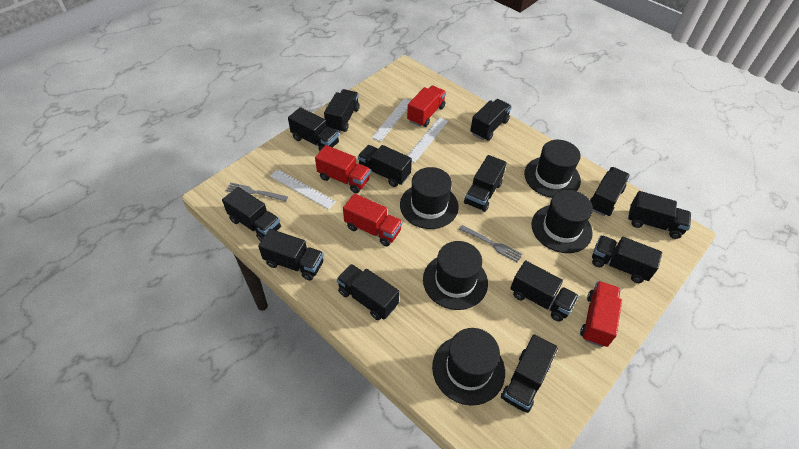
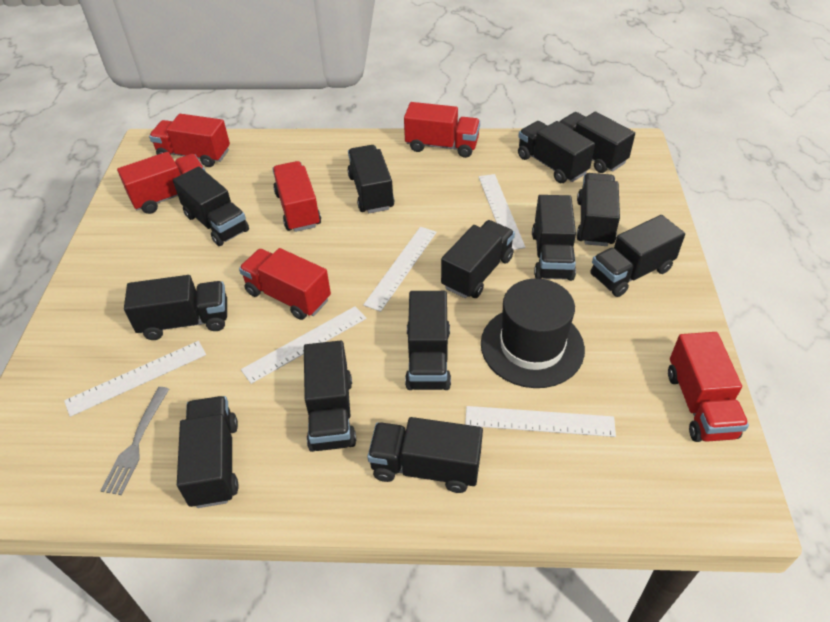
black hat: 5 -> 1
grey fork: 2 -> 1
red truck: 4 -> 6
white ruler: 3 -> 5

